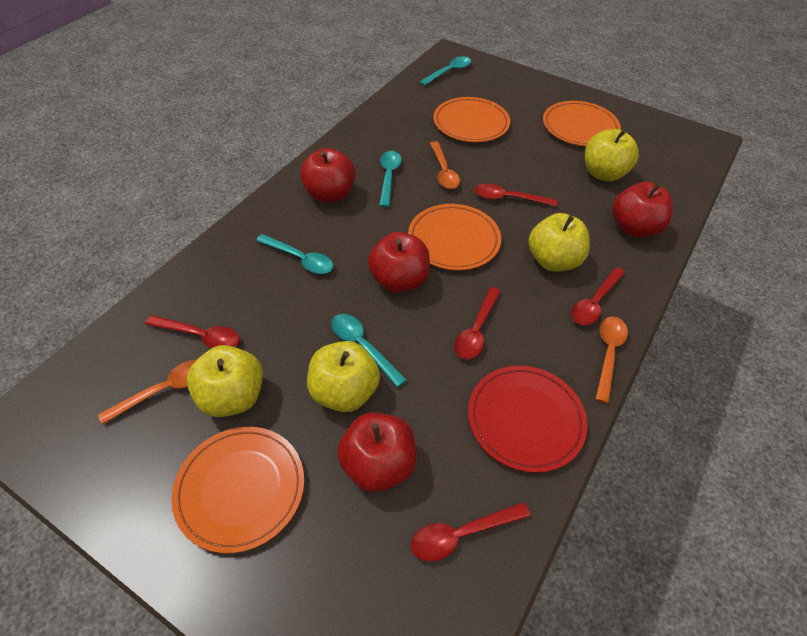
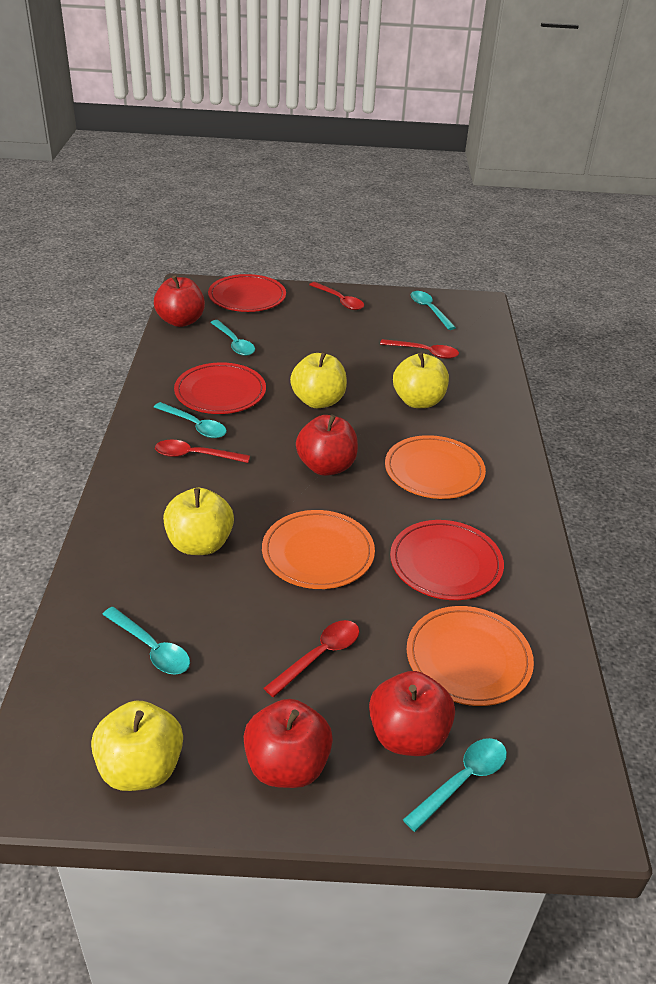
orange plate: 4 -> 3
orange spoon: 3 -> 0
red plate: 1 -> 3
red spoon: 5 -> 4
turquoise spoon: 4 -> 5

